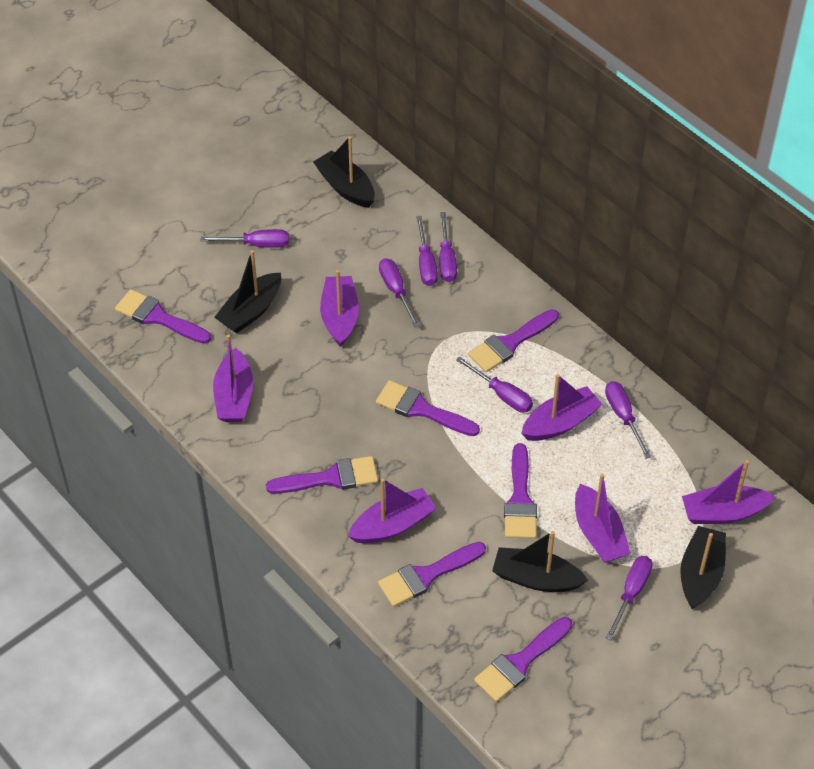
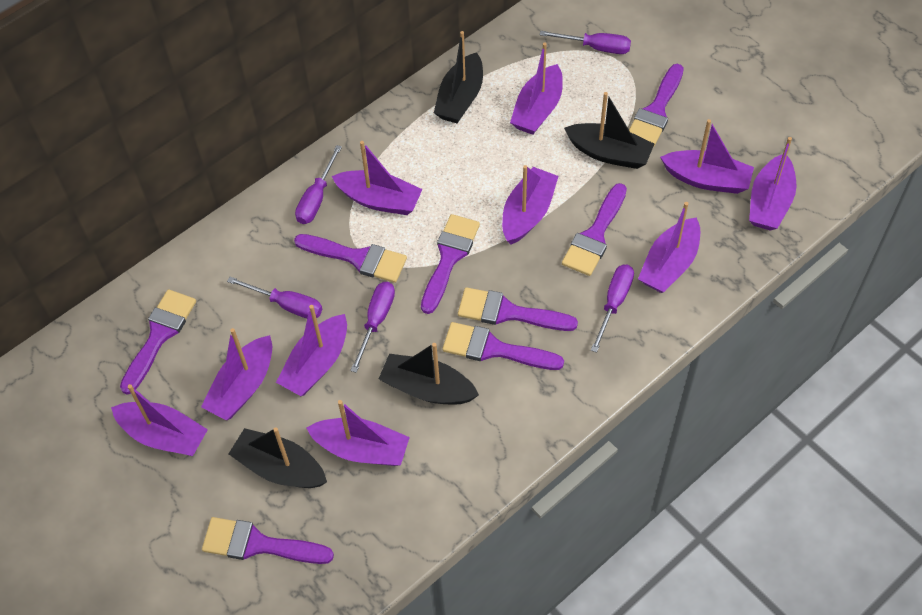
purple boat: 6 -> 10
purple brush: 7 -> 8
purple screwdriver: 7 -> 5

